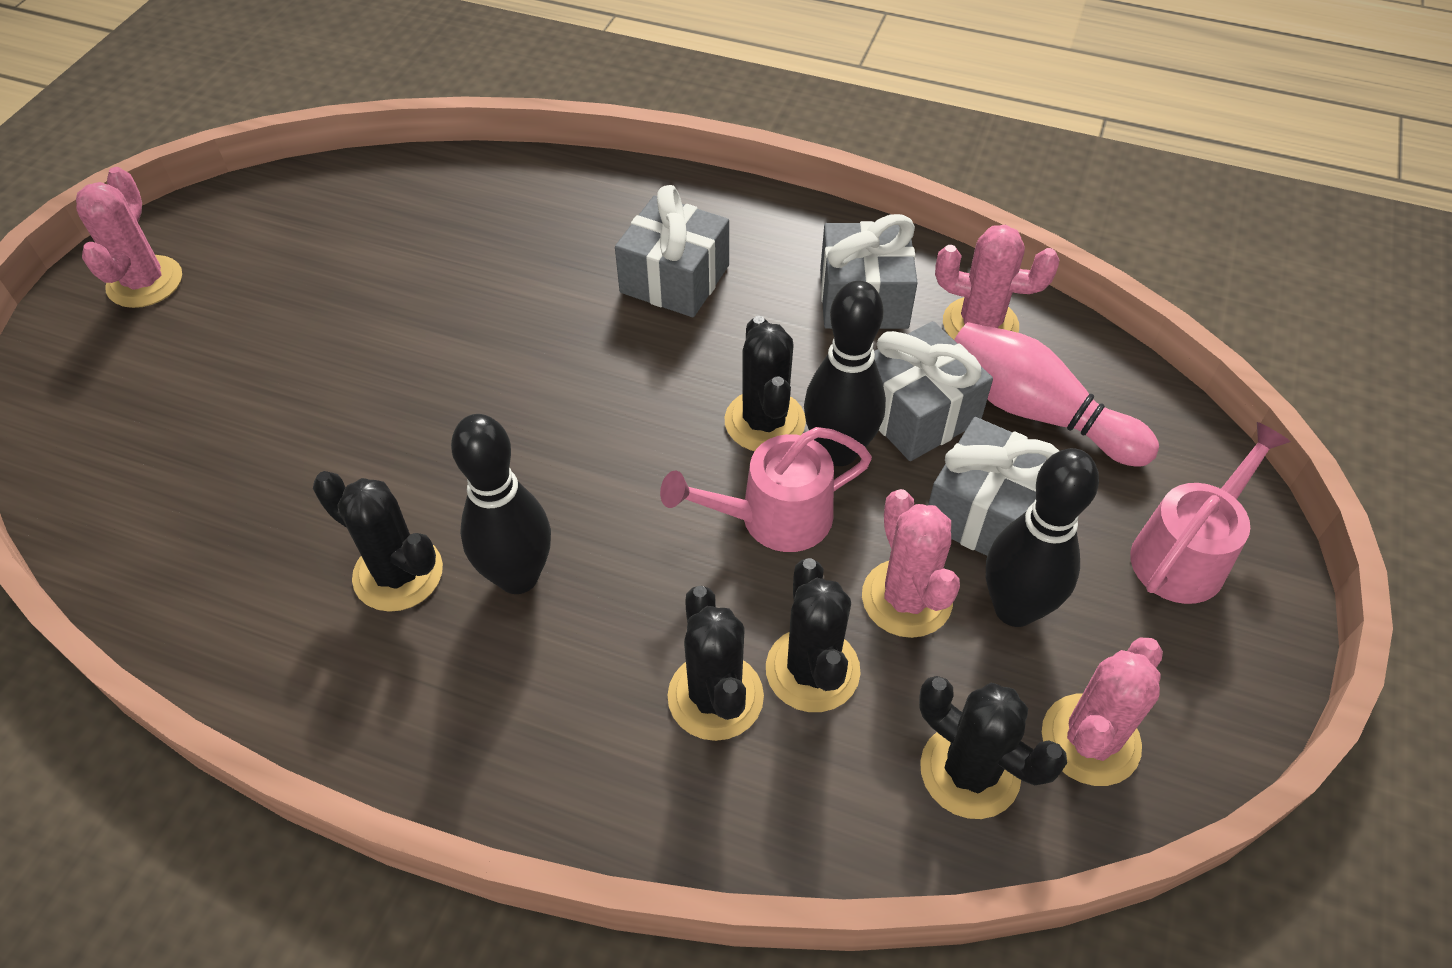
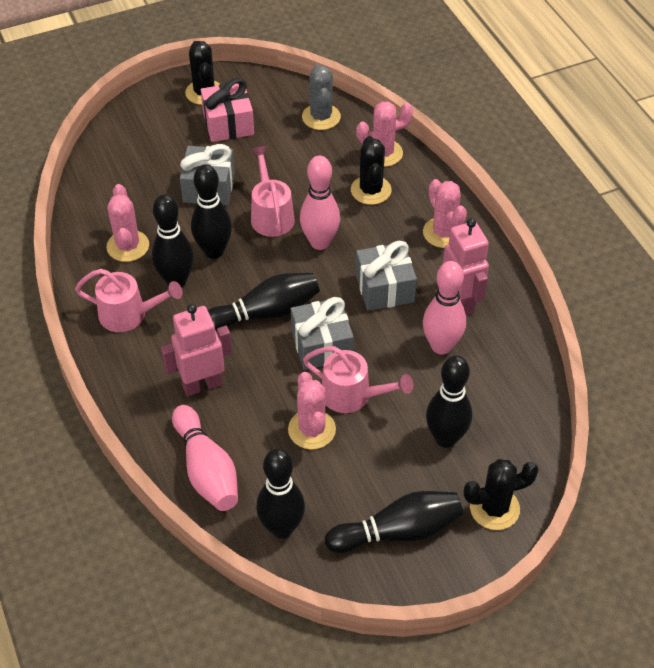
black bowling pin: 3 -> 6
black cactus: 5 -> 3
grey cactus: 0 -> 1
grey gift: 4 -> 3
pink bowling pin: 1 -> 3
pink gift: 0 -> 1
pink robot: 0 -> 2
pink watering can: 2 -> 3

